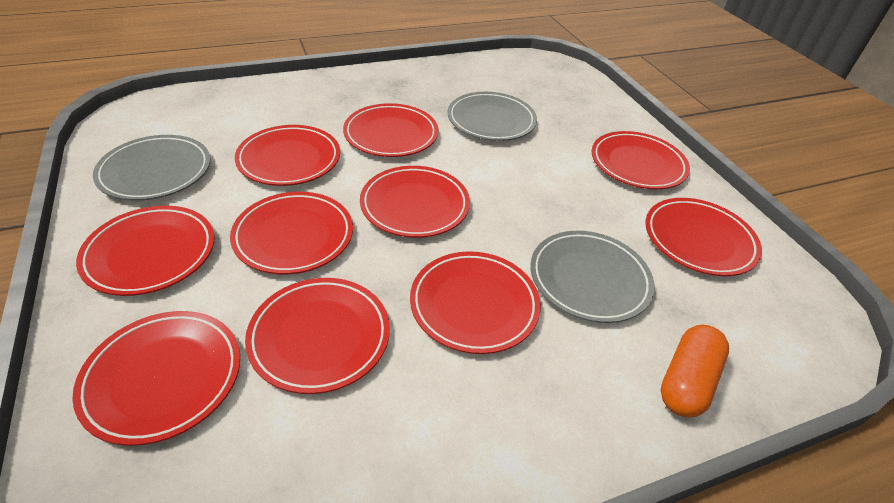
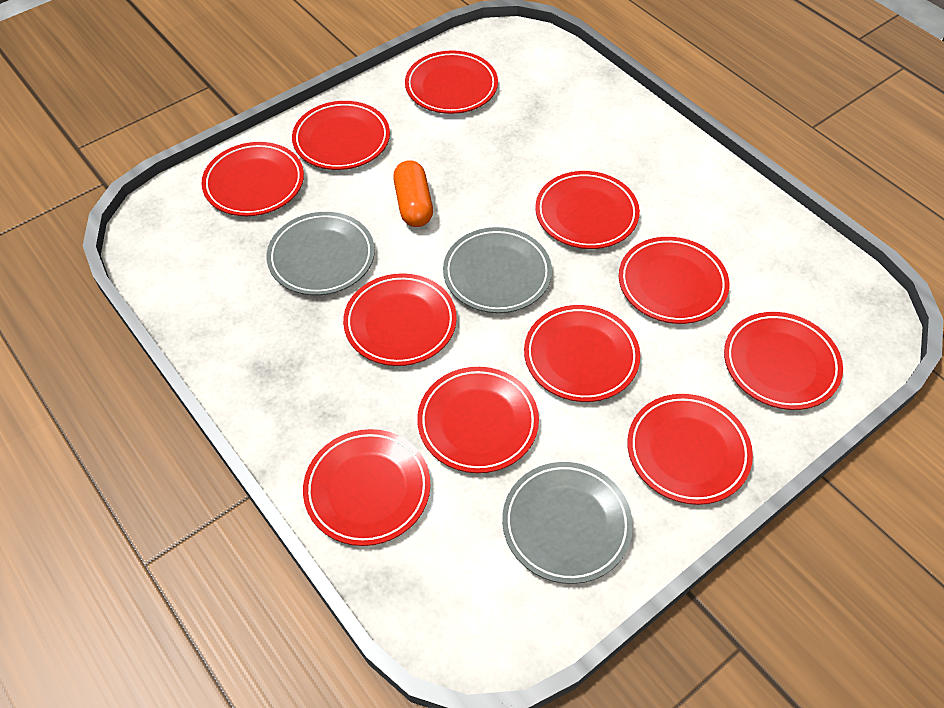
red plate: 10 -> 11

